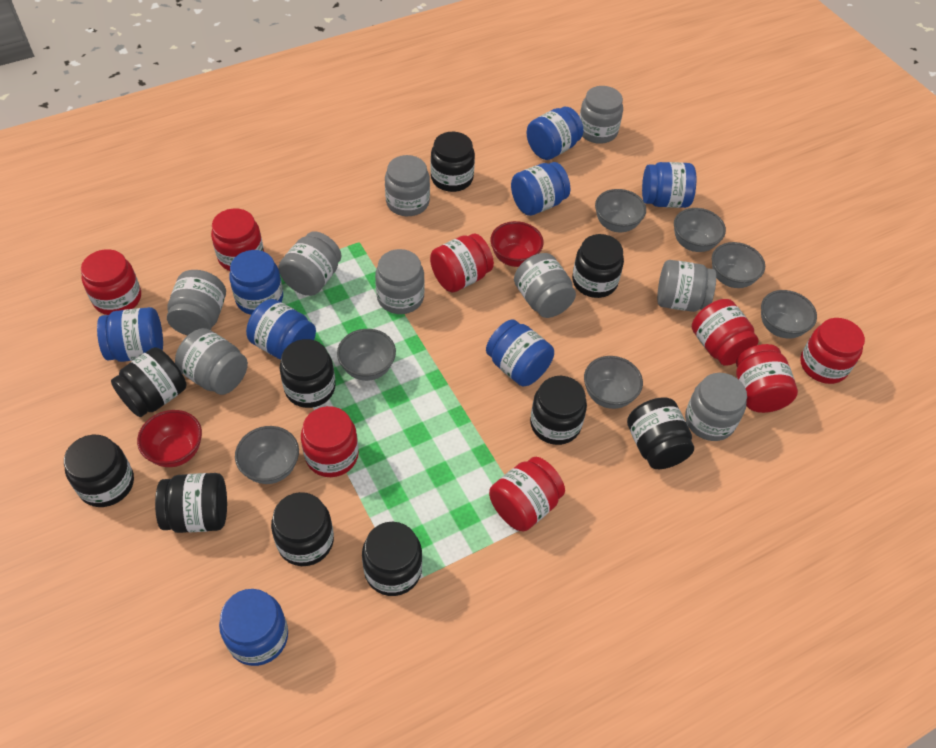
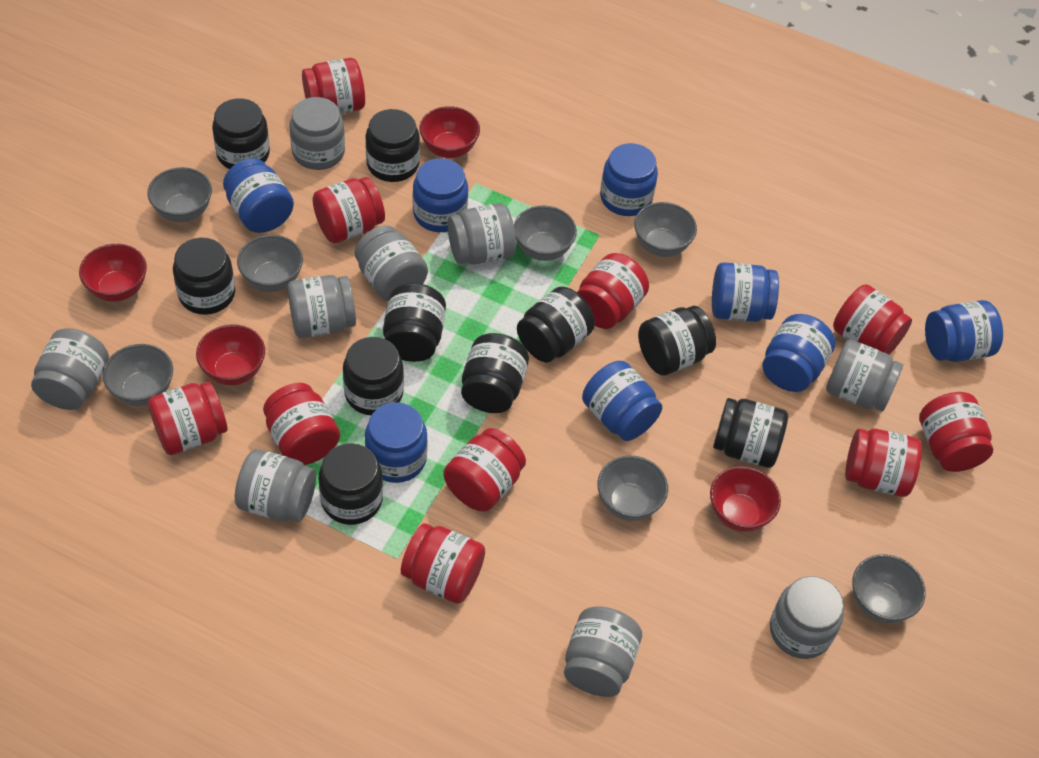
red bowl: 2 -> 4
red jar: 8 -> 10

